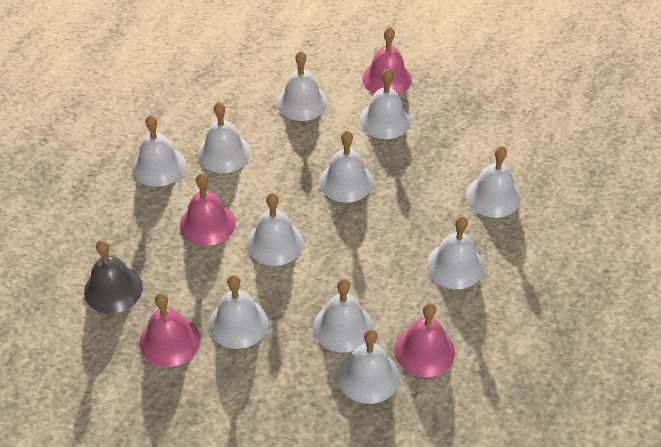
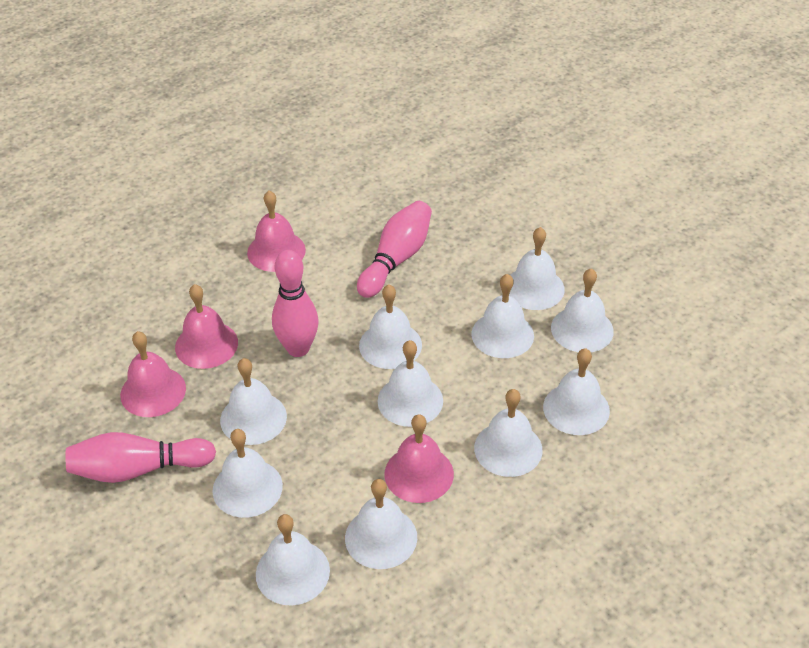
grey bell: 1 -> 0
pink bowling pin: 0 -> 3

